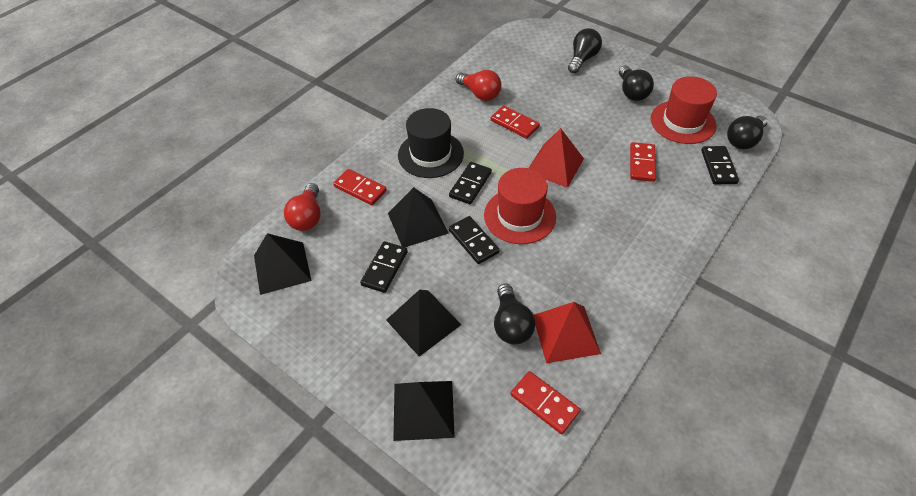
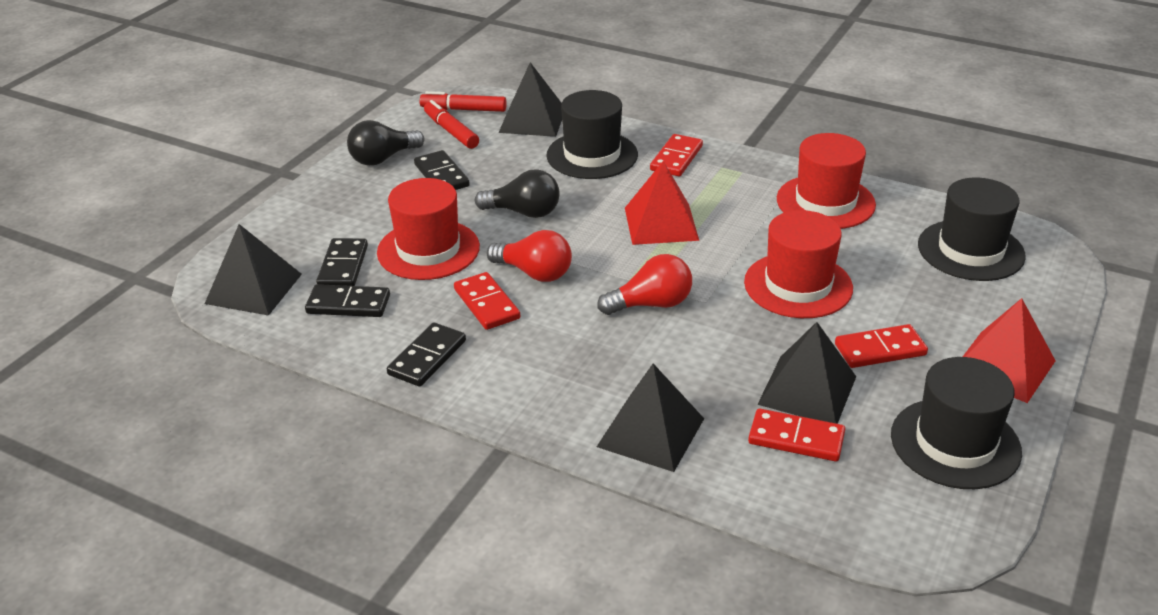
black hat: 1 -> 3
black light bulb: 4 -> 2
red hat: 2 -> 3
red marker: 0 -> 2

